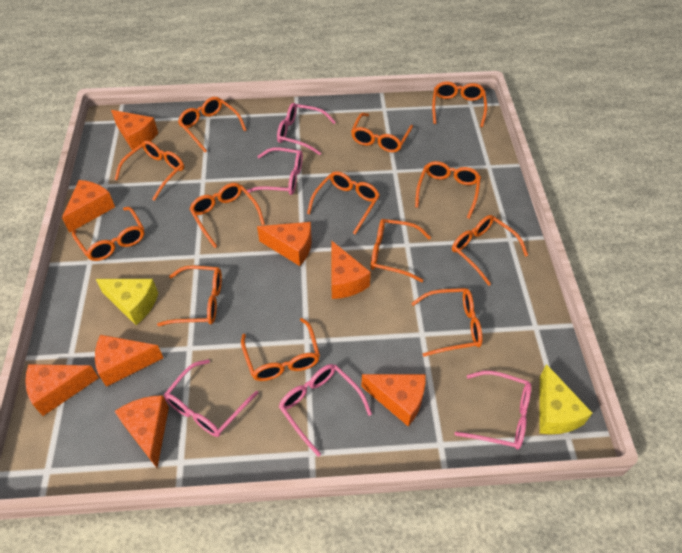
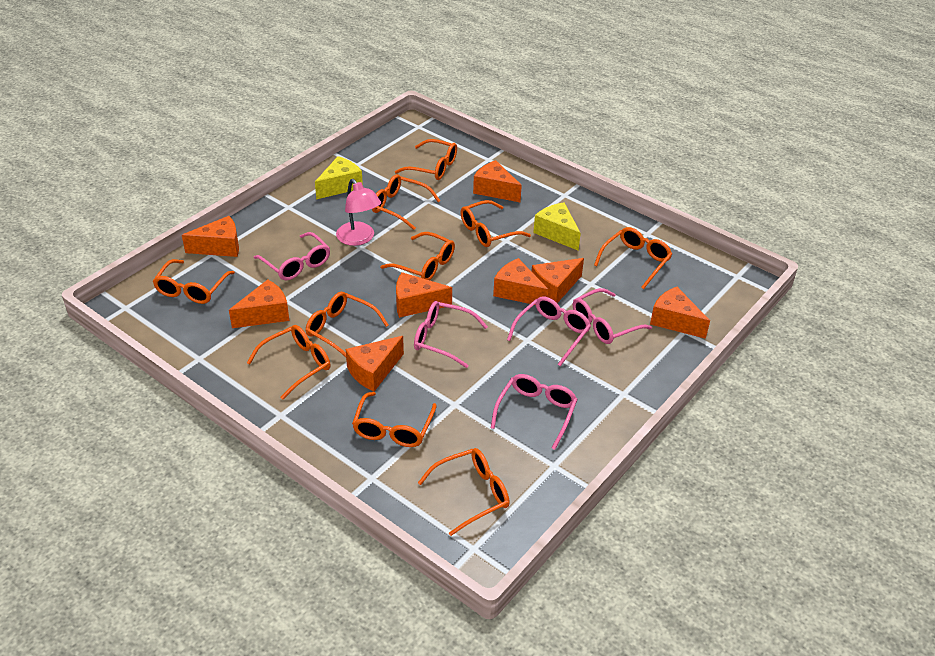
orange glasses: 13 -> 10
pink lamp: 0 -> 1

